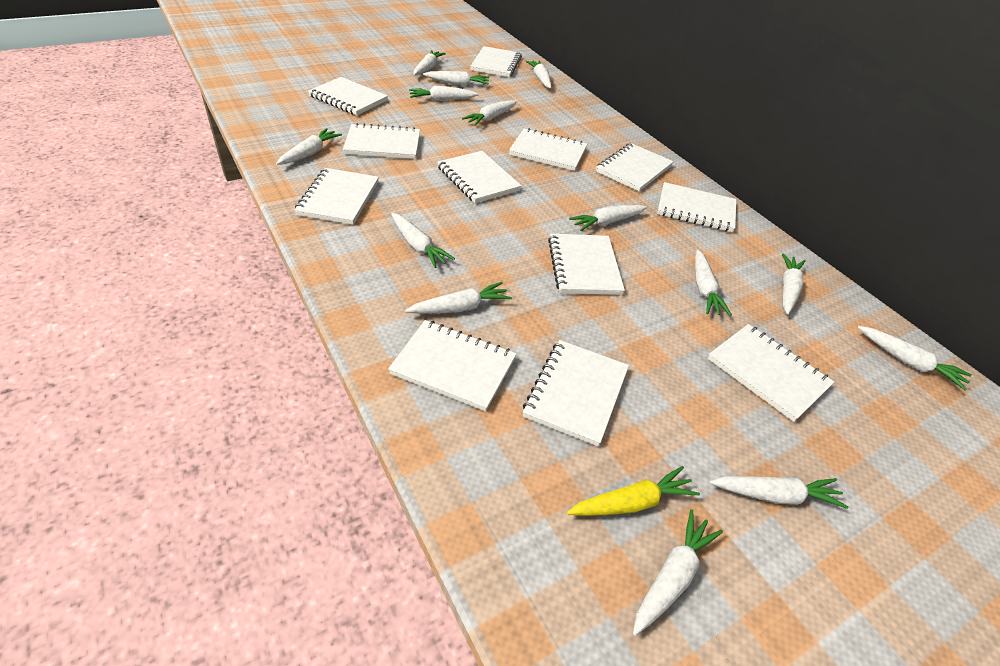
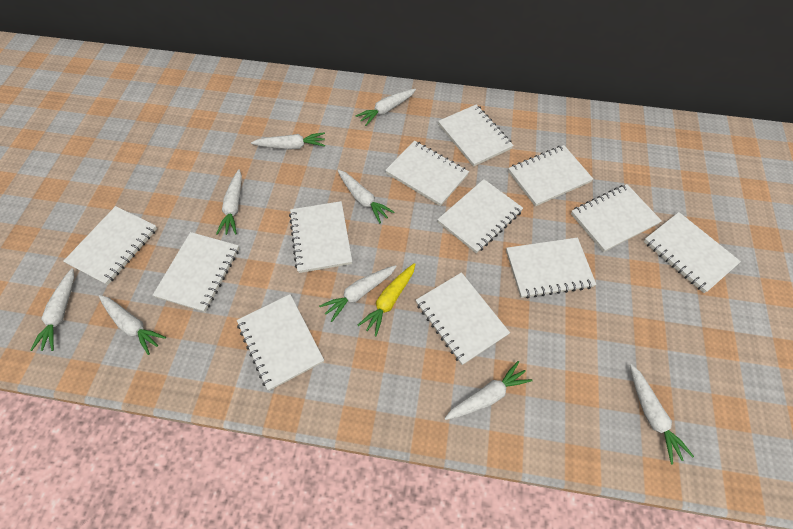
white carrot: 14 -> 9

